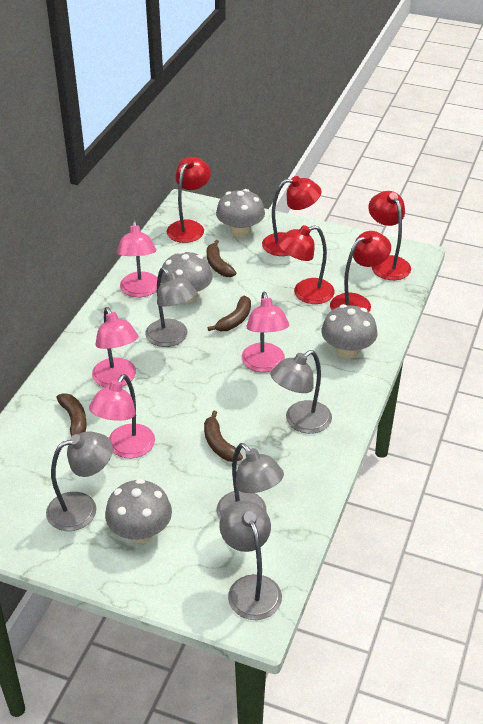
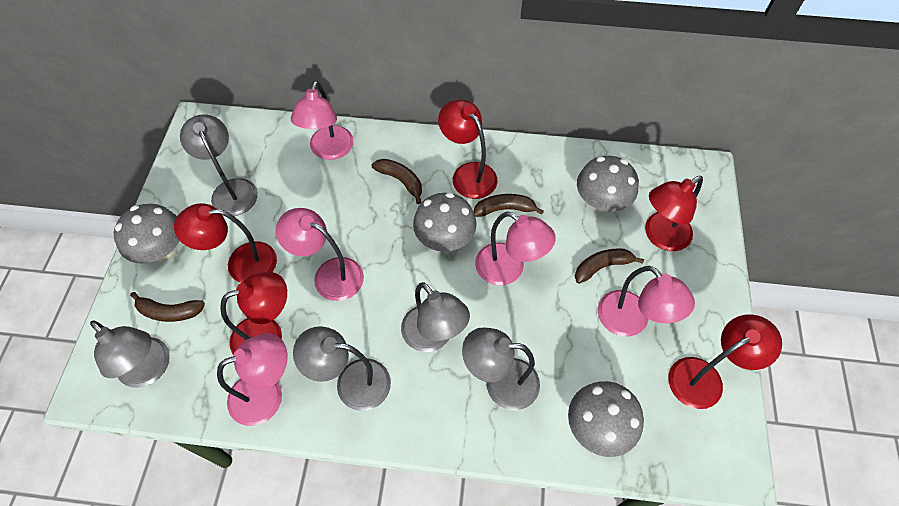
pink lamp: 4 -> 5

